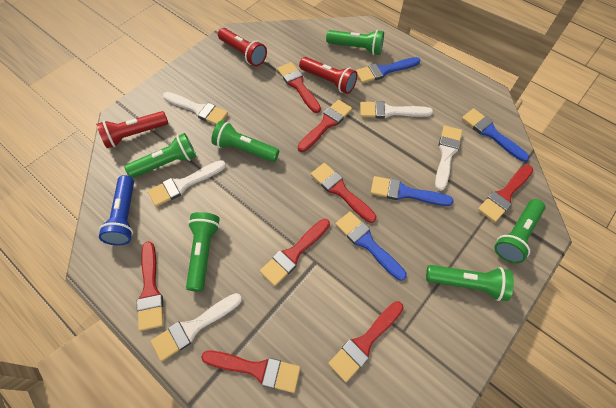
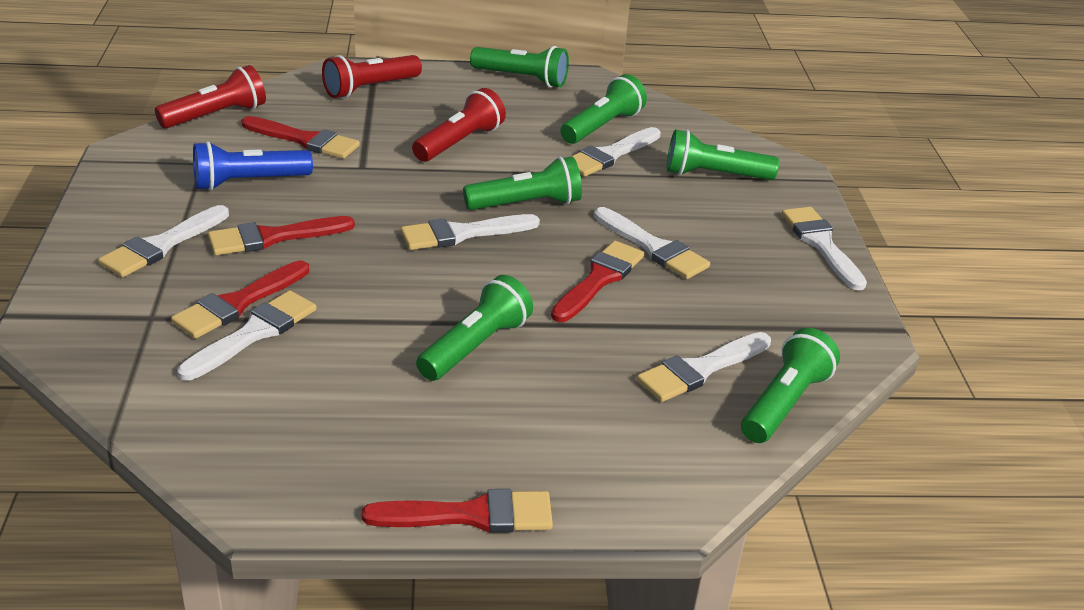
blue brush: 4 -> 0
red brush: 8 -> 5
white brush: 5 -> 7

